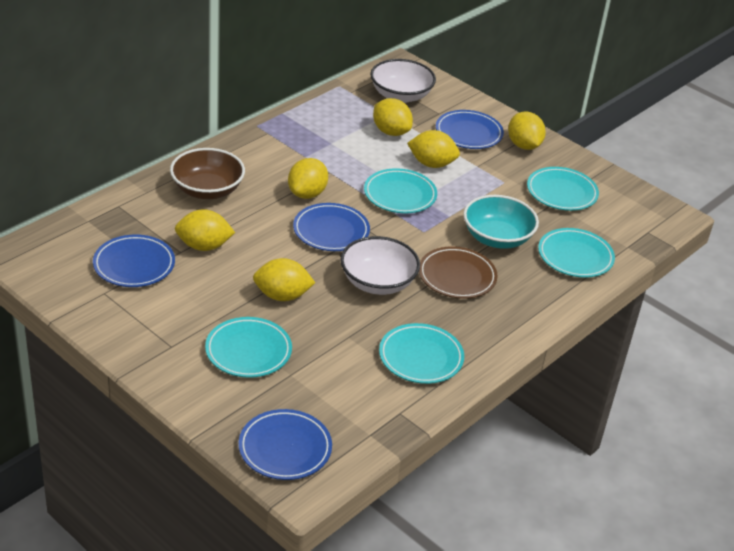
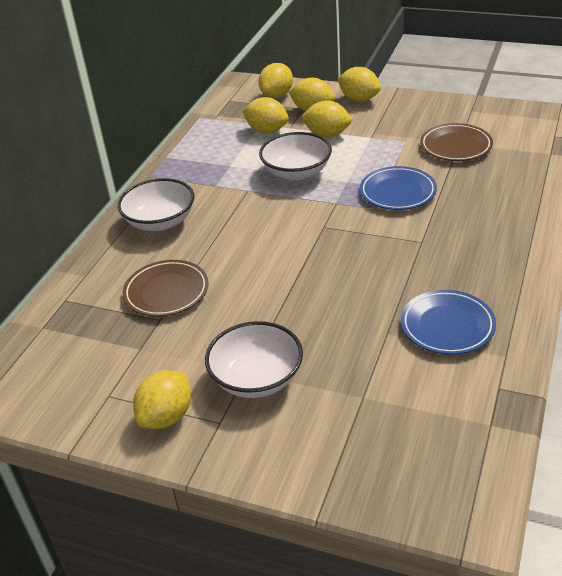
blue plate: 4 -> 2
brown bowl: 1 -> 0
brown plate: 1 -> 2
turquoise bowl: 1 -> 0
turquoise plate: 5 -> 0
white bowl: 2 -> 3

